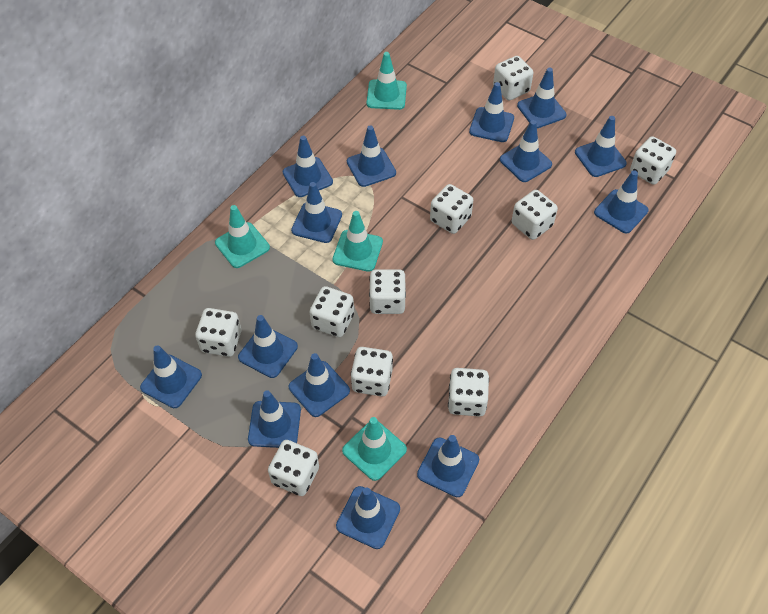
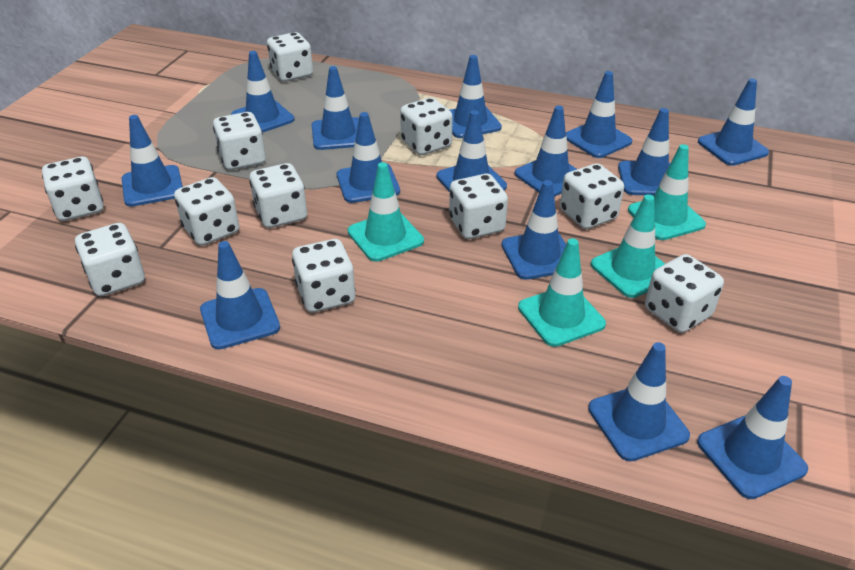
white dice: 10 -> 11

